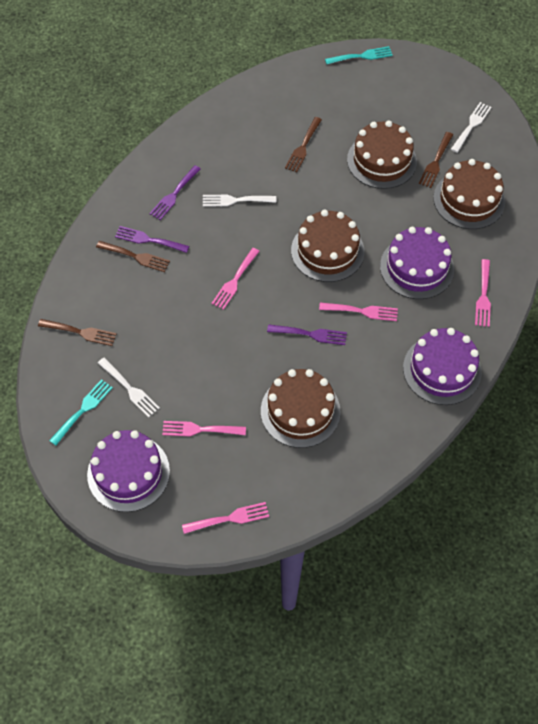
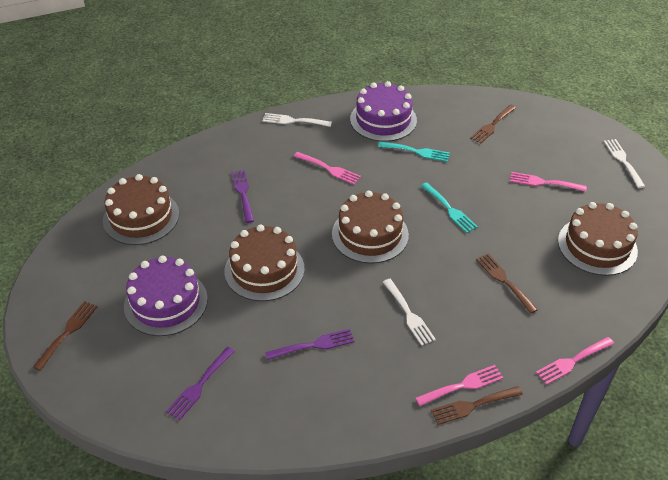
pink fork: 5 -> 4
purple cake: 3 -> 2

